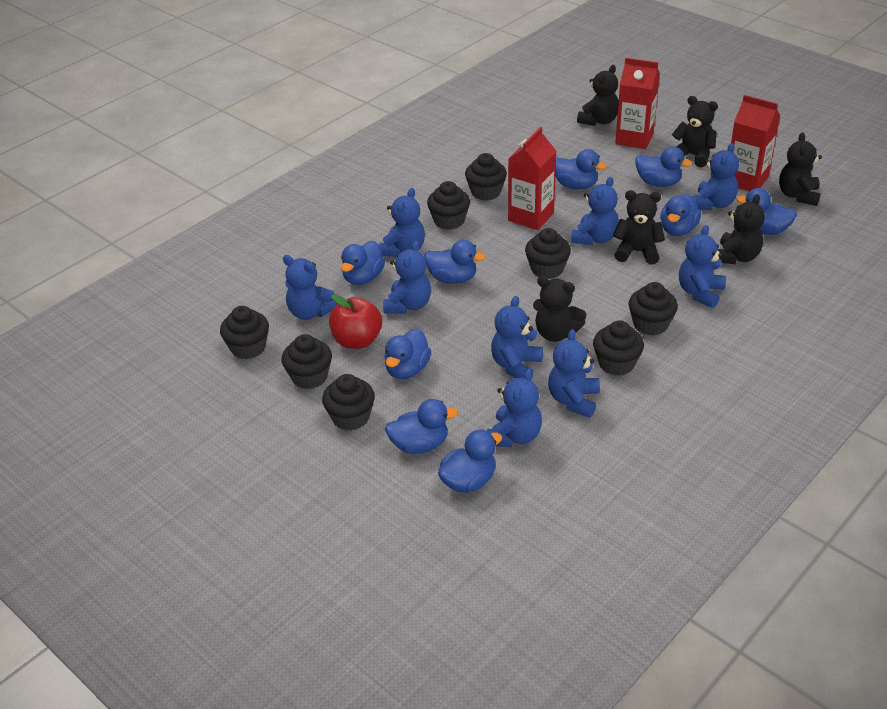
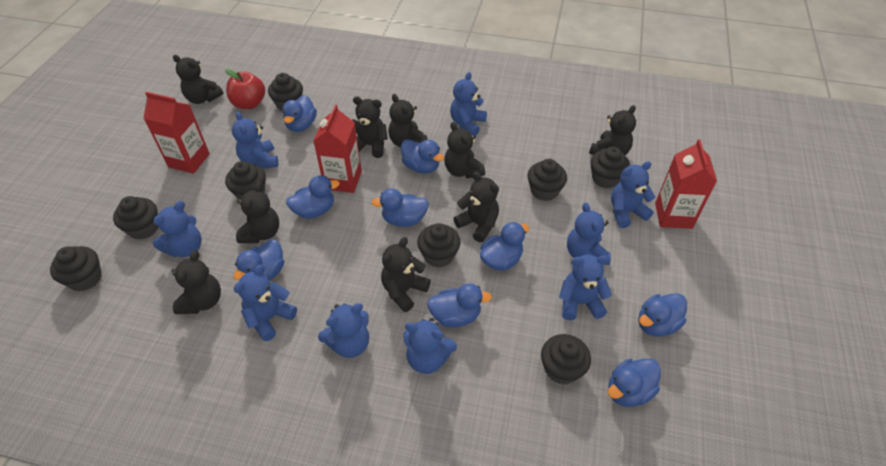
black teddy bear: 6 -> 9

